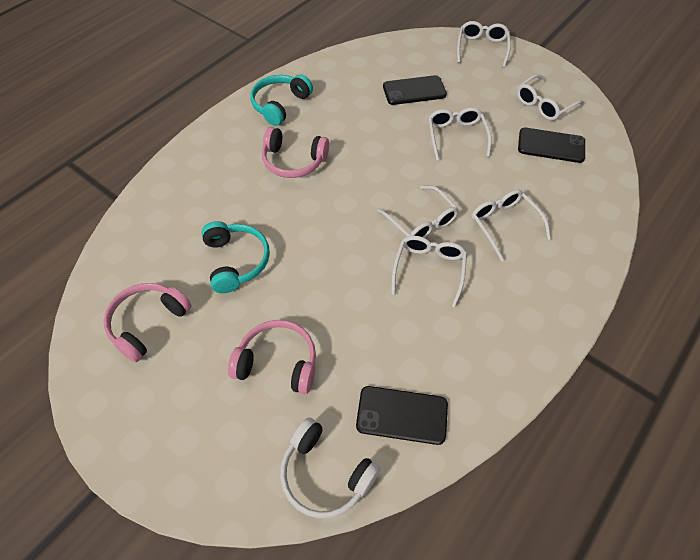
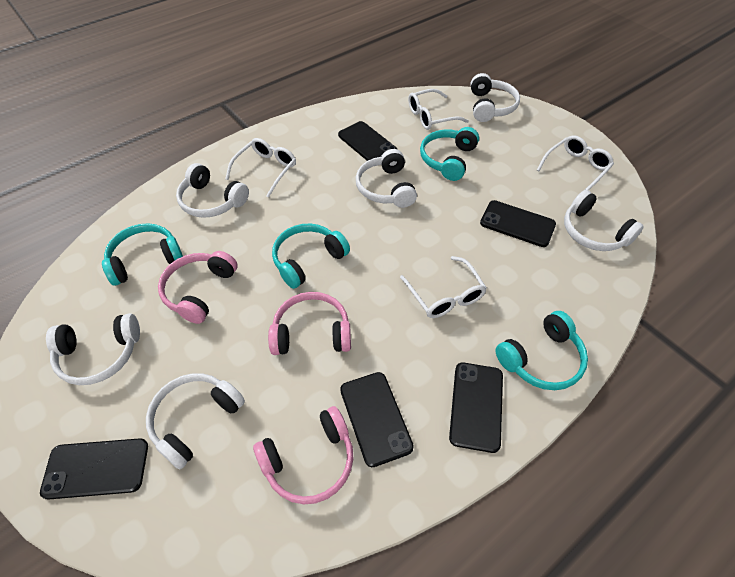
black phone: 3 -> 5
turquoise headphones: 2 -> 4
white glasses: 6 -> 4
white headphones: 1 -> 6

